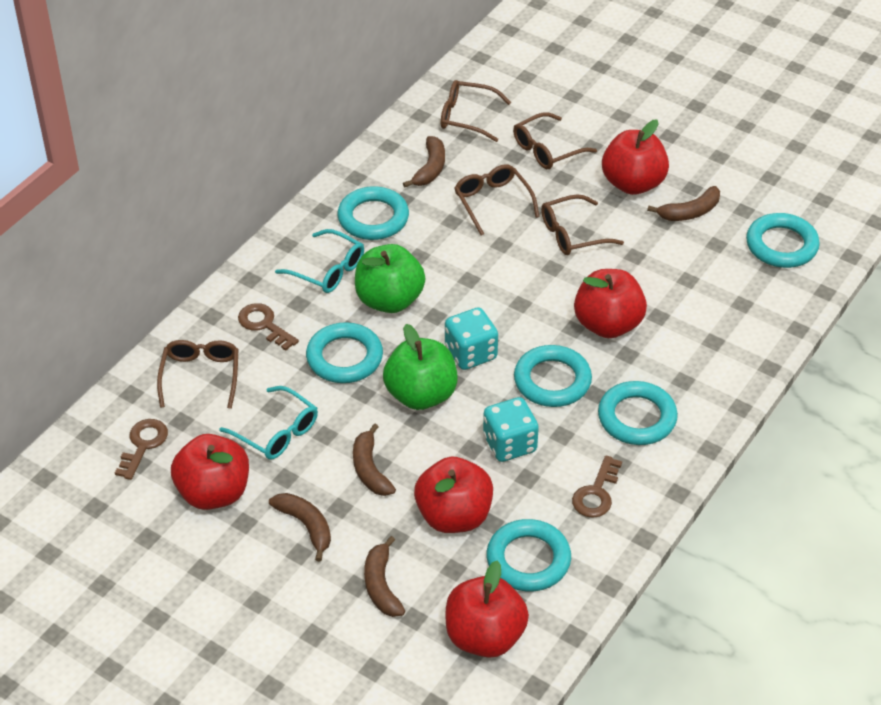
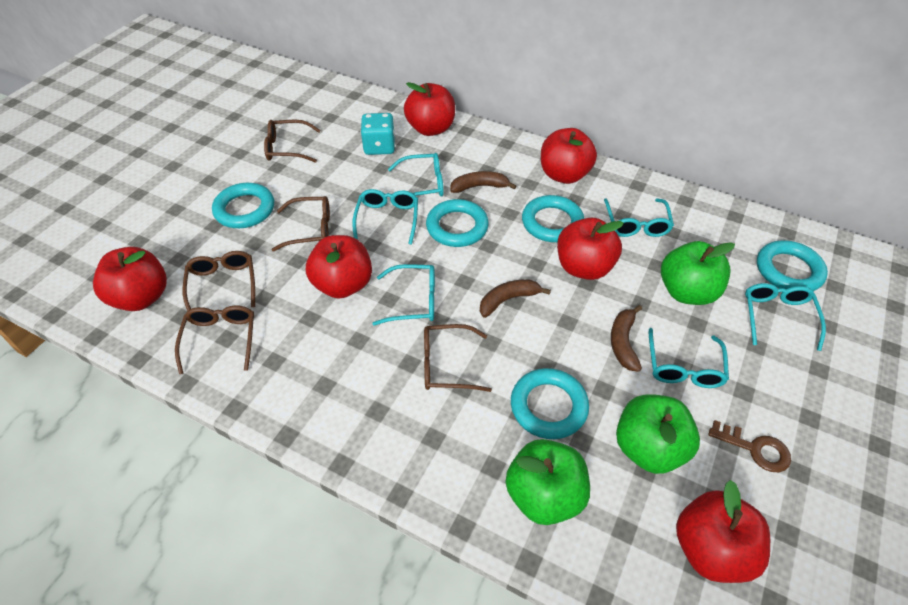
brown banana: 5 -> 3
brown key: 3 -> 1
green apple: 2 -> 3
red apple: 5 -> 6
turquoise dice: 2 -> 1
turquoise glasses: 2 -> 6
turquoise ring: 6 -> 5

